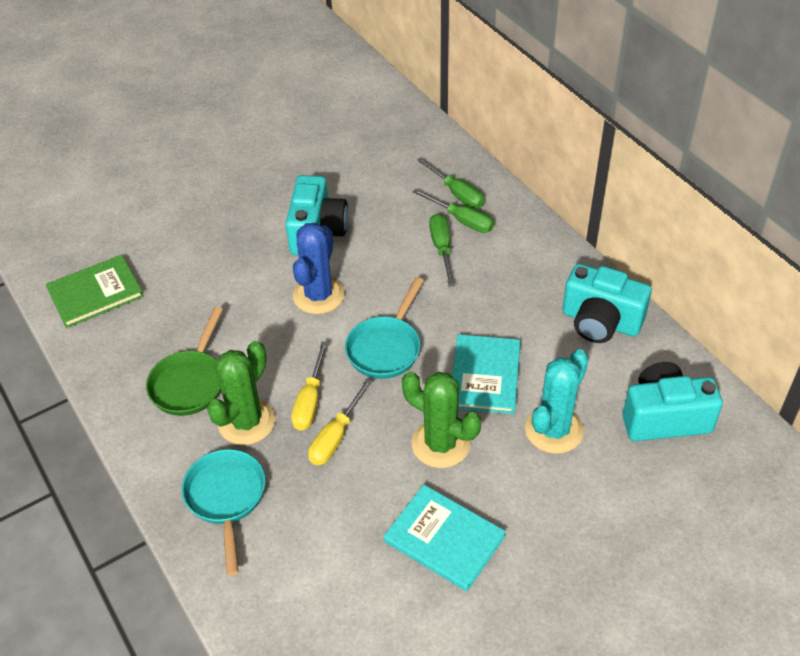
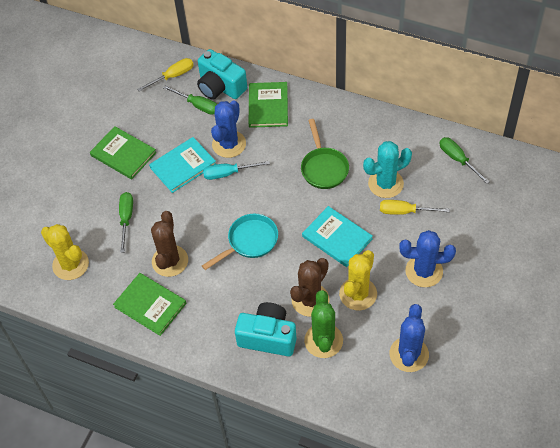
blue cactus: 1 -> 3
brown cactus: 0 -> 2
green book: 1 -> 3
green cactus: 2 -> 1
turquoise camera: 3 -> 2
turquoise pan: 2 -> 1
turquoise screwdriver: 0 -> 1
yellow cactus: 0 -> 2

